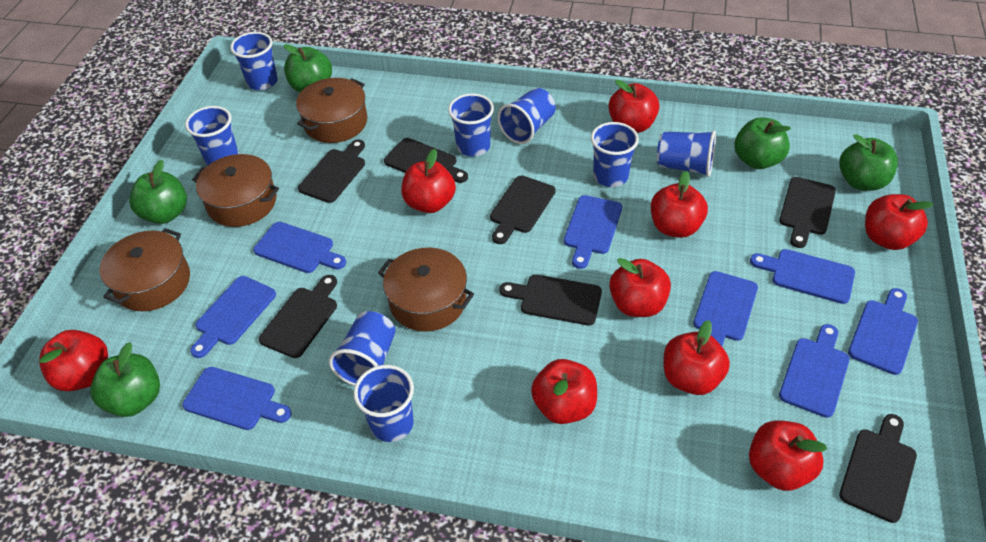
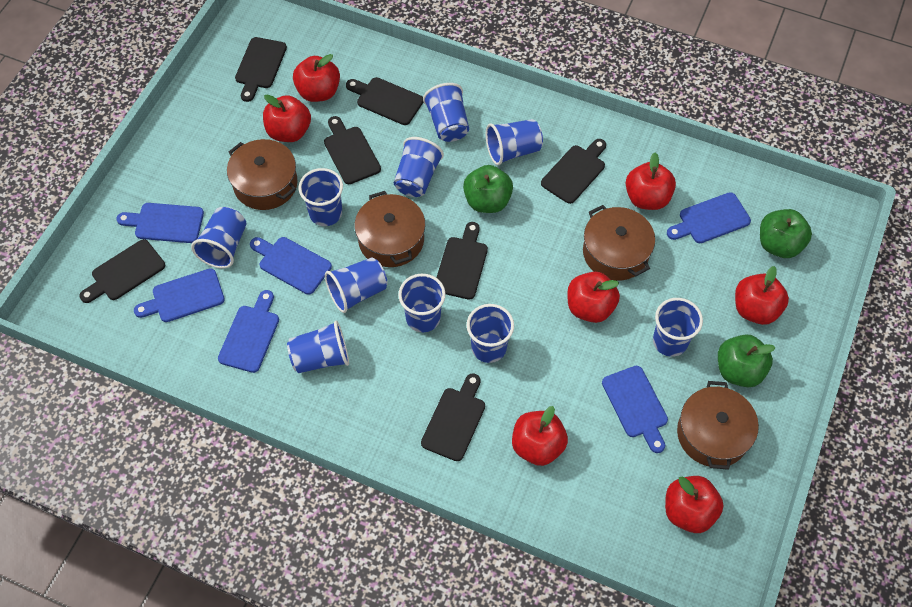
blue cup: 8 -> 10
blue cutting board: 8 -> 6
green apple: 5 -> 3
red apple: 9 -> 7

